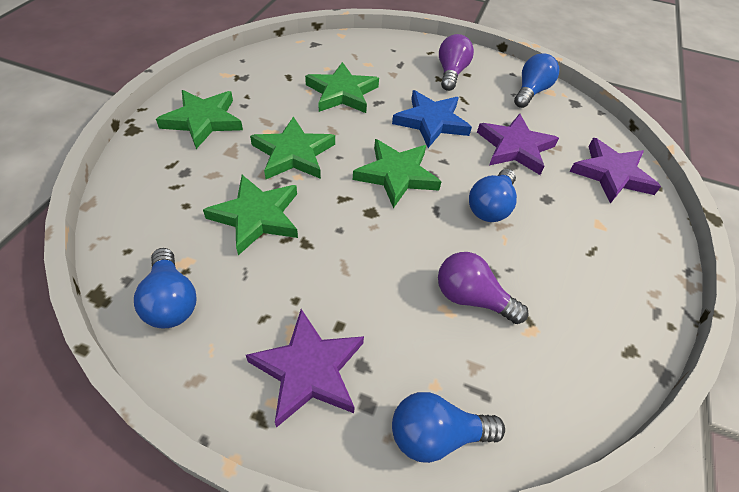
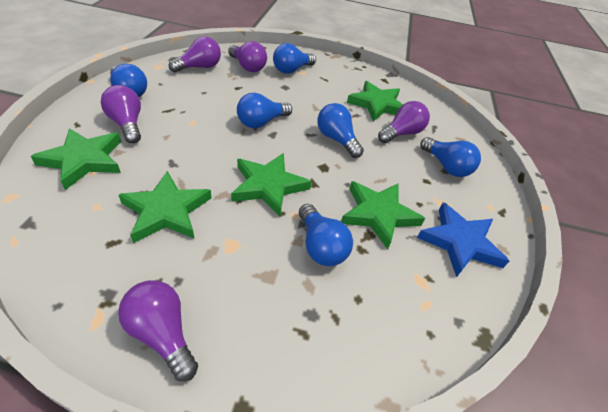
blue light bulb: 4 -> 6
purple light bulb: 2 -> 5
purple star: 3 -> 0

